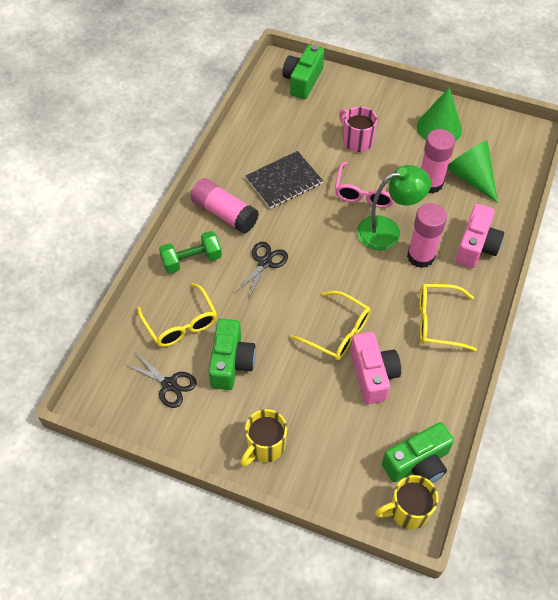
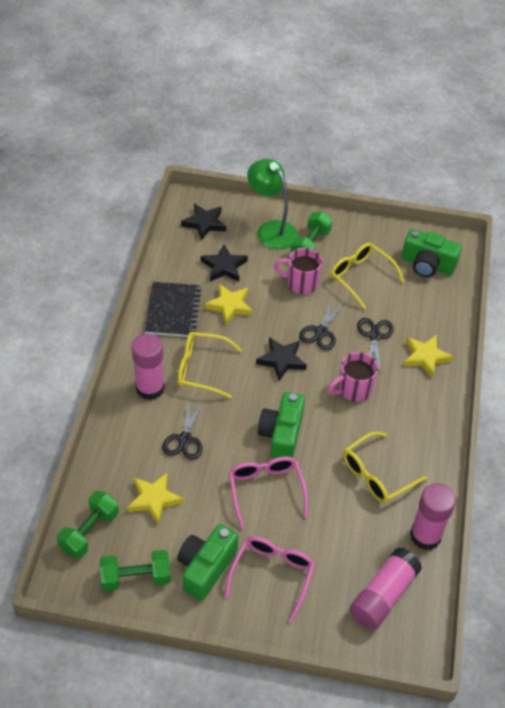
black scissors: 2 -> 3
black star: 0 -> 3
green cone: 2 -> 0
green dumbbell: 1 -> 3
pink camera: 2 -> 0
pink glasses: 1 -> 2
pink mug: 1 -> 2
yellow mug: 2 -> 0
yellow star: 0 -> 3

